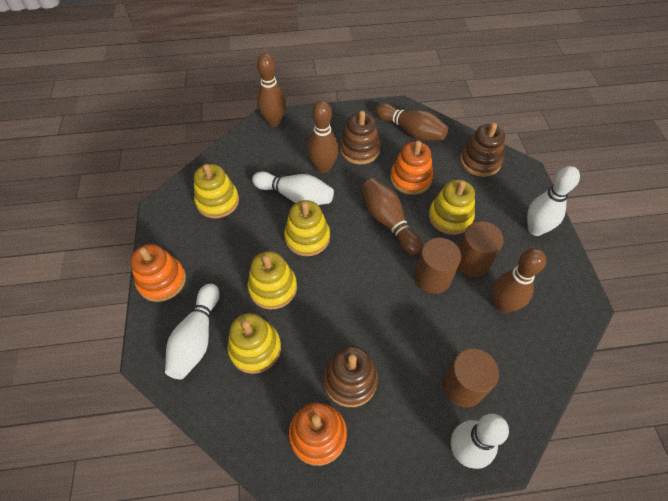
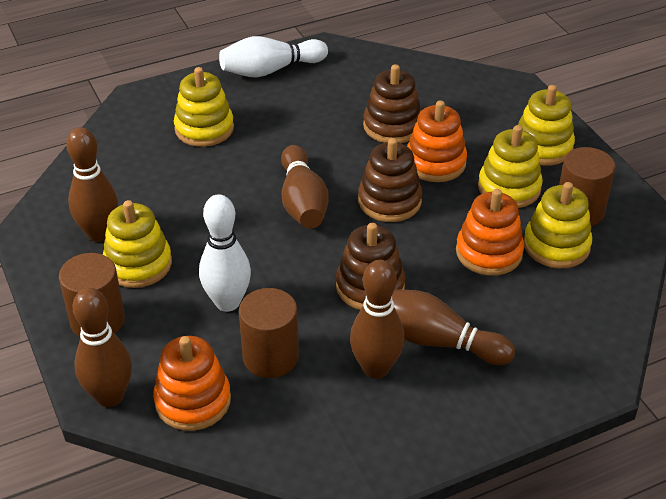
white bowling pin: 4 -> 2

